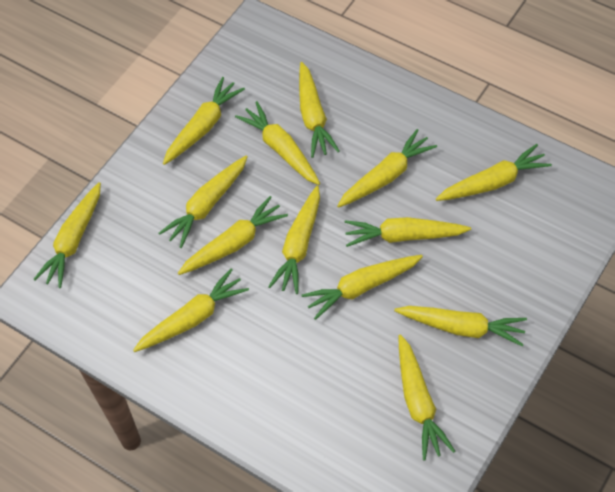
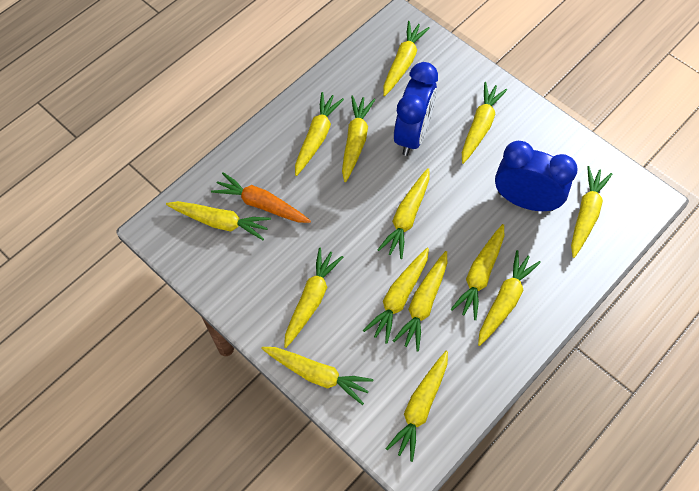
blue clock: 0 -> 2
orange carrot: 0 -> 1

